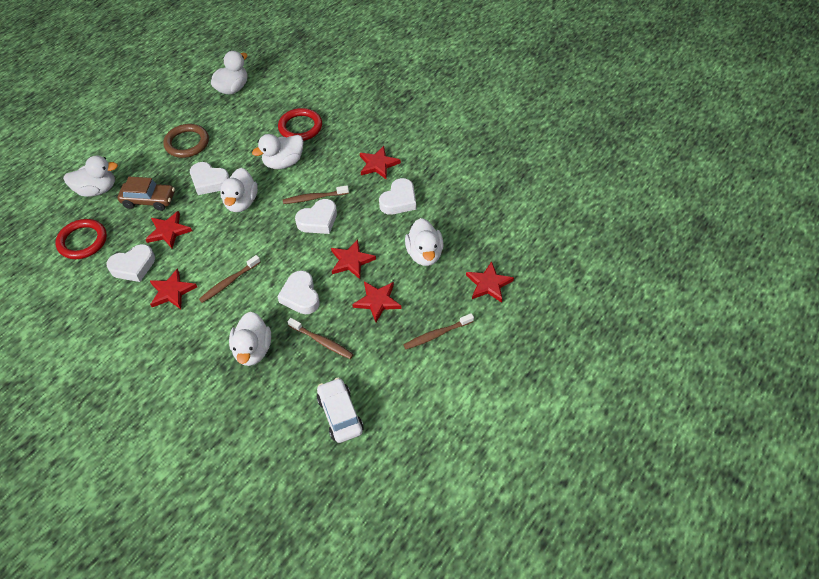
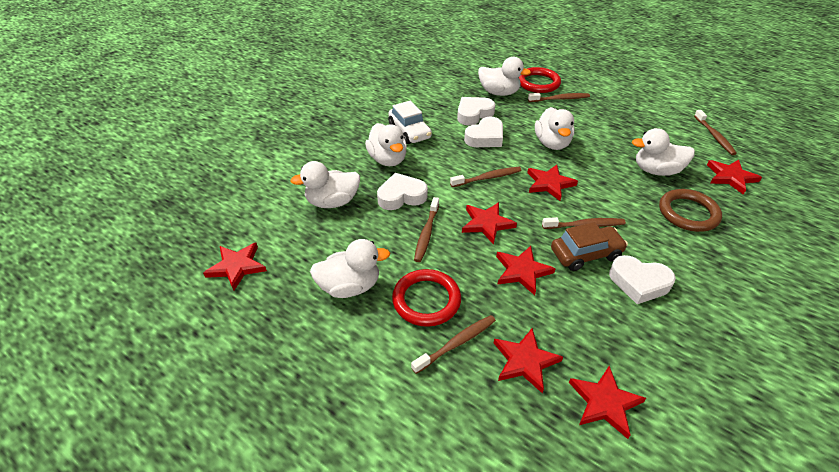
brown toothbrush: 4 -> 6
red star: 6 -> 7
white heart: 5 -> 4

